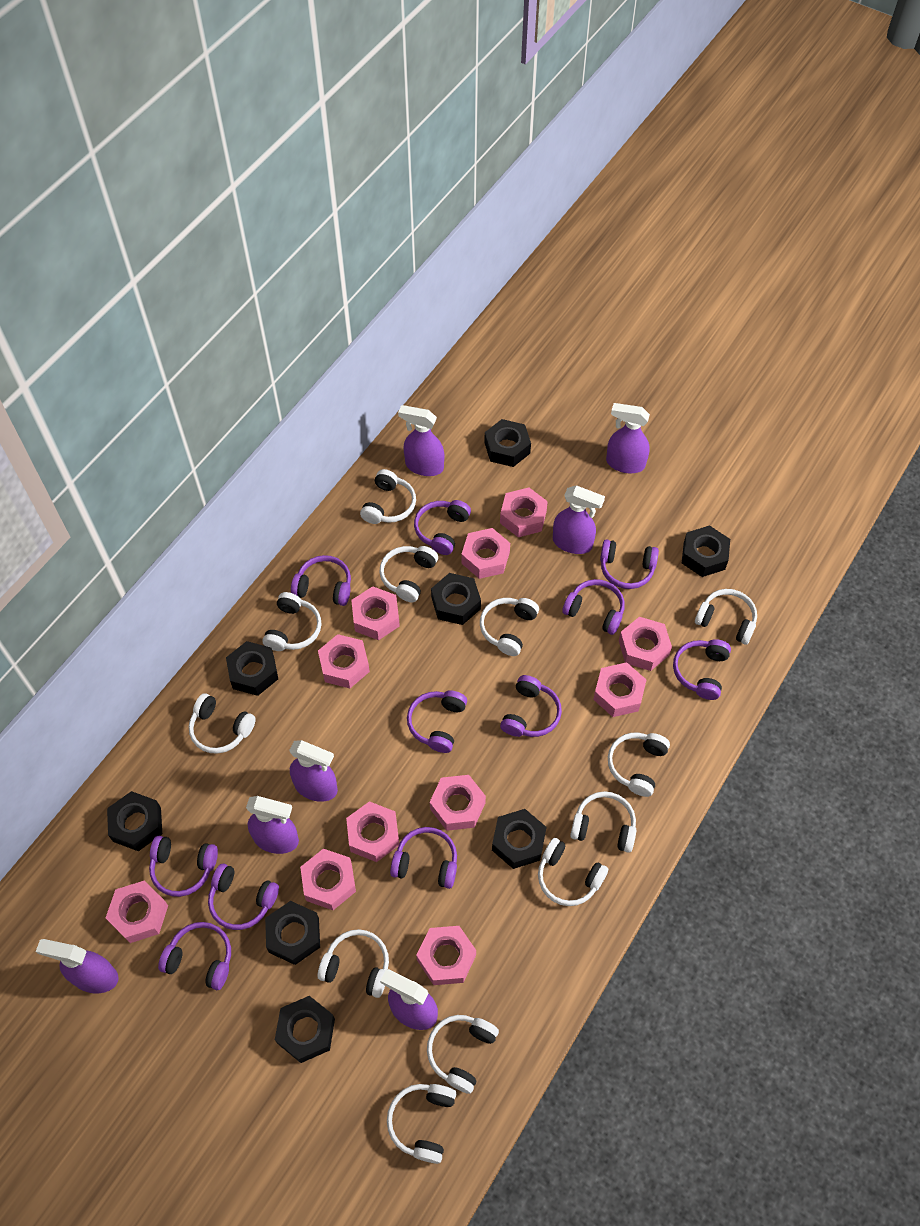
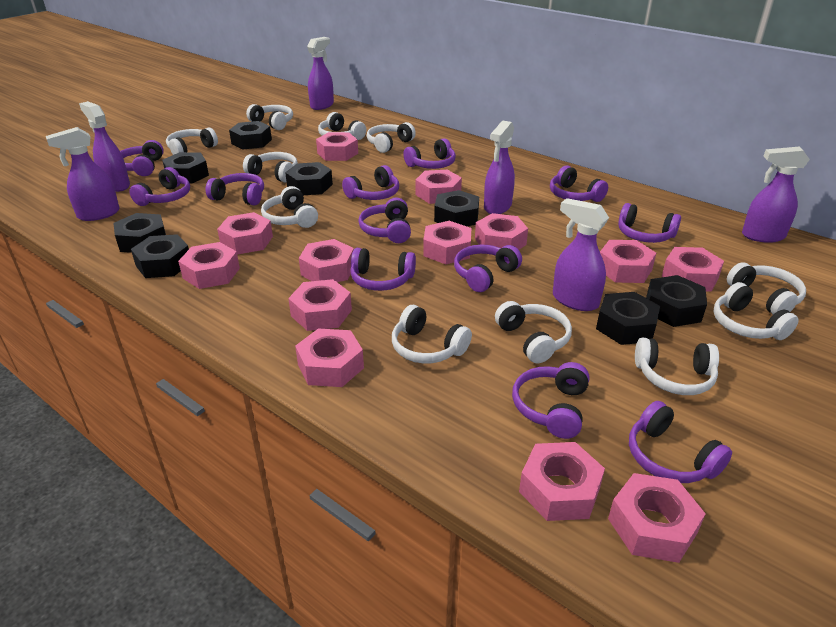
pink nut: 11 -> 13
purple headphones: 11 -> 12
purple spray bottle: 7 -> 6
white headphones: 12 -> 11

